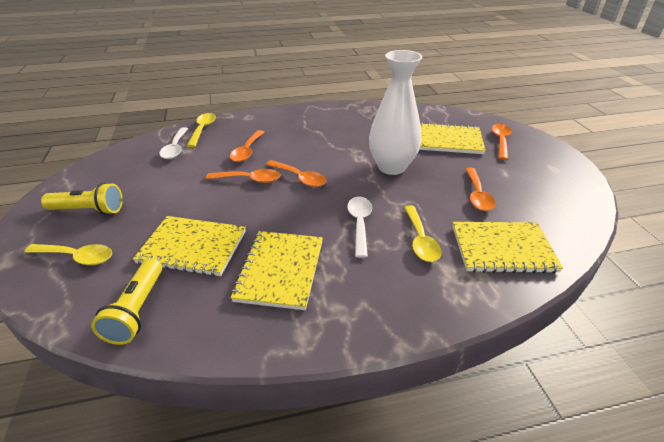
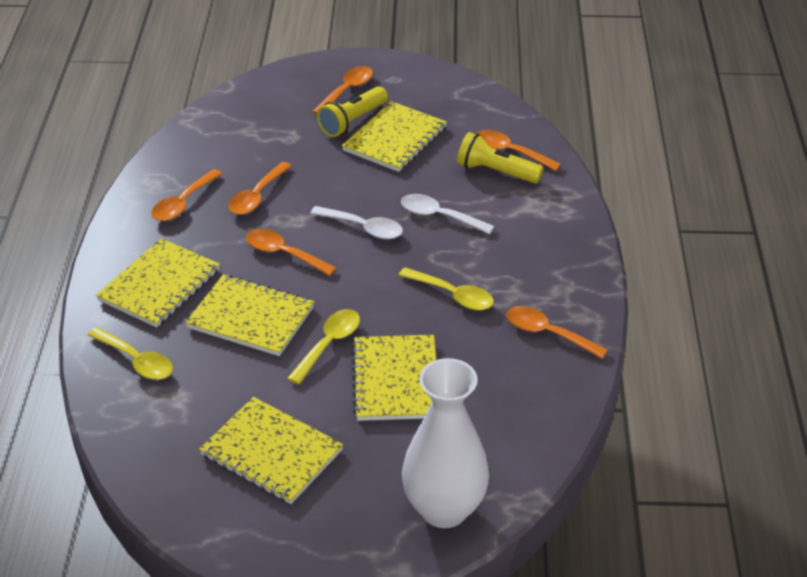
orange spoon: 5 -> 6
yellow notebook: 4 -> 5

